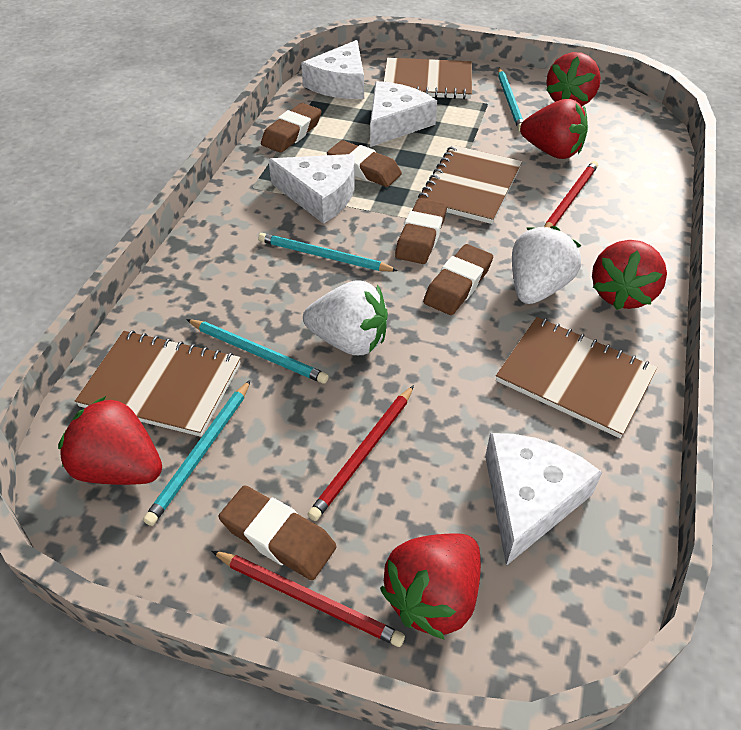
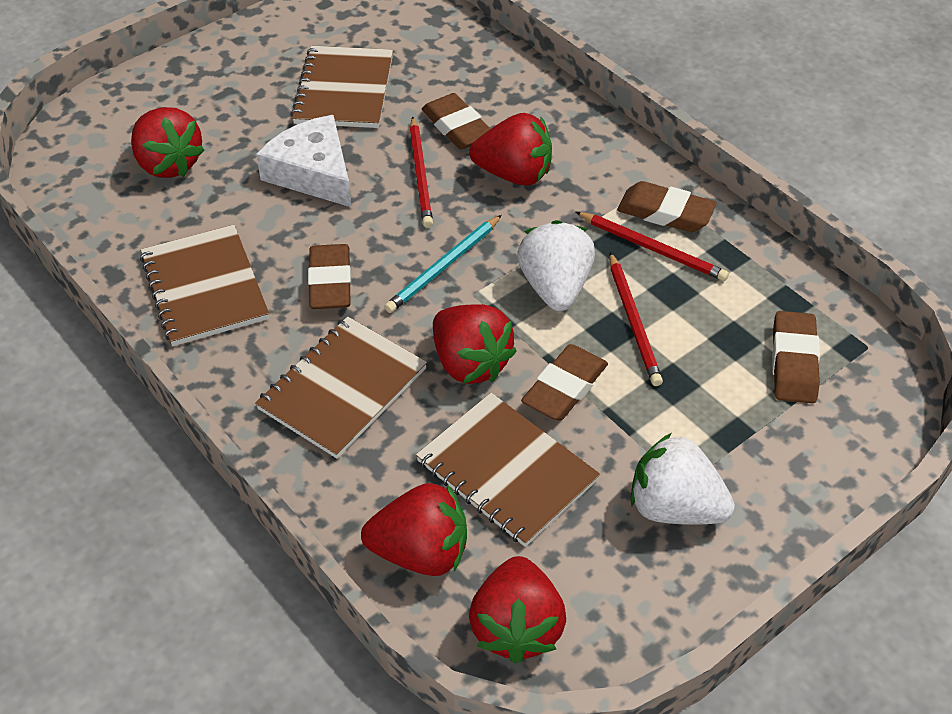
turquoise pencil: 4 -> 1
white cheese: 4 -> 1

